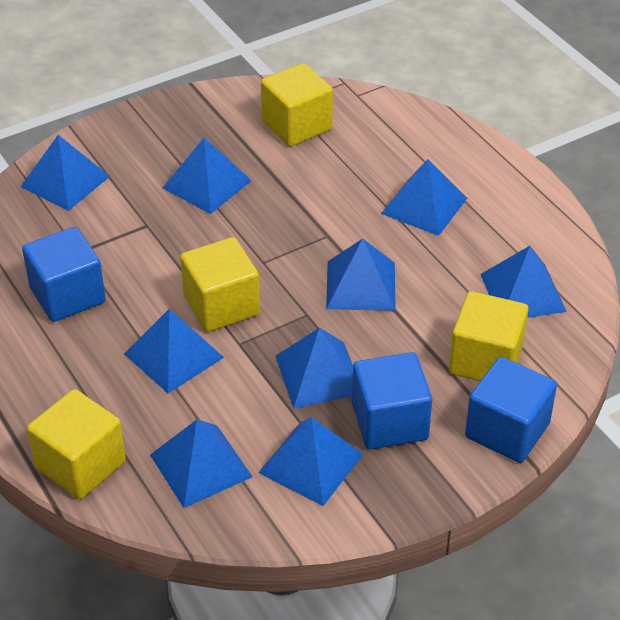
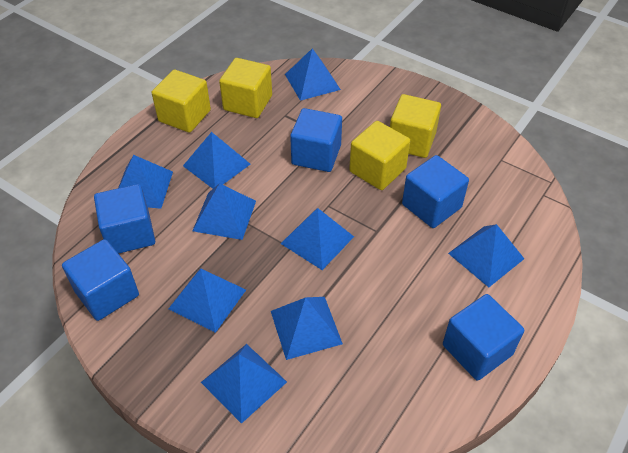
blue cube: 3 -> 5

